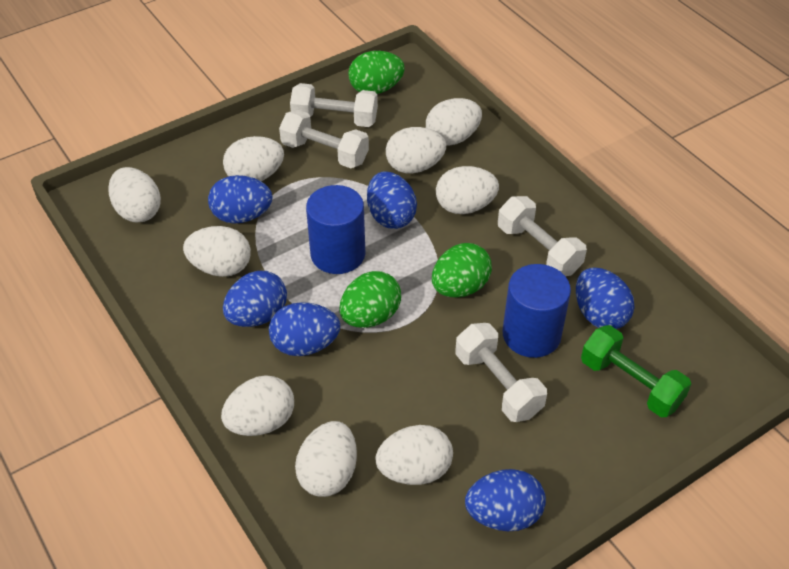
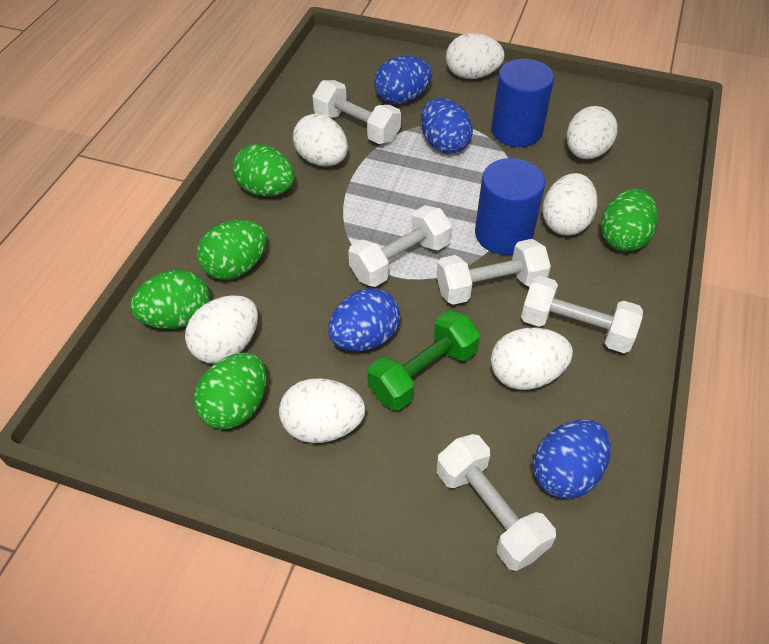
blue egg: 6 -> 4
green egg: 3 -> 5
white dumbbell: 4 -> 5
white egg: 9 -> 7

